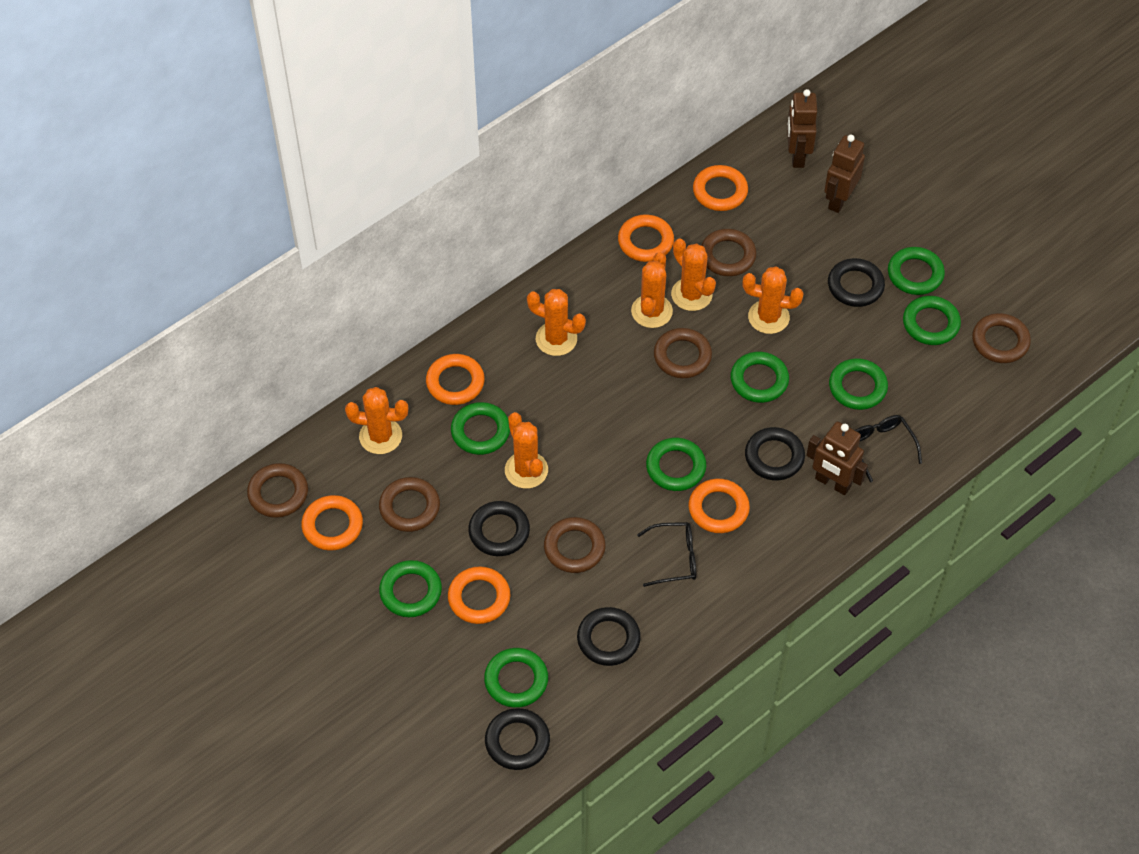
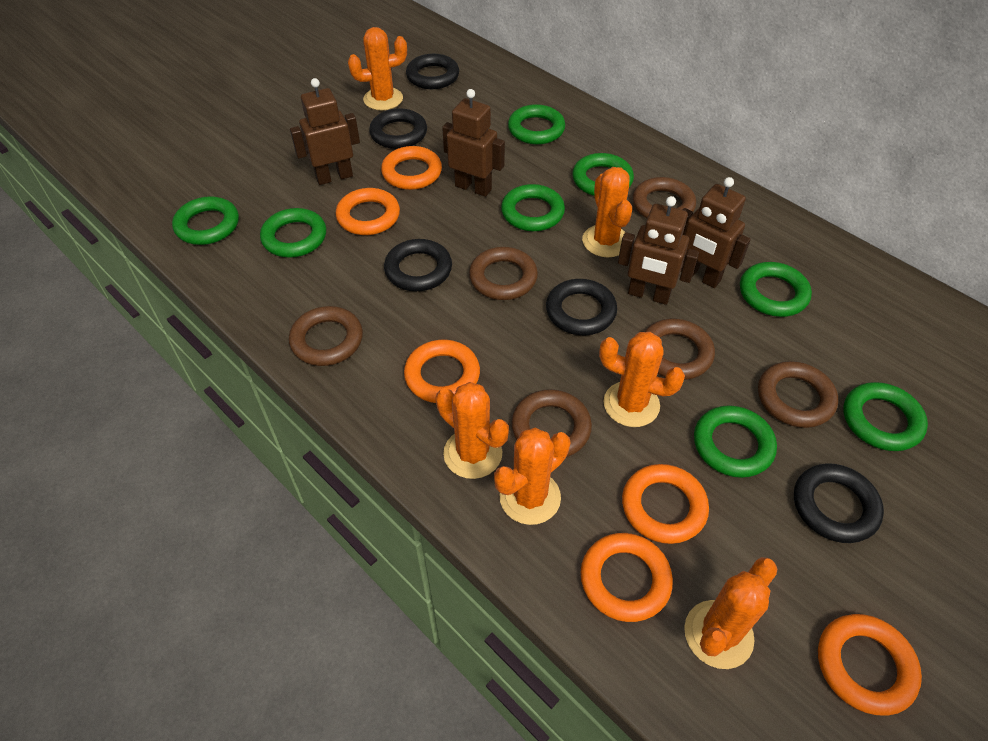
black glasses: 2 -> 0
brown robot: 3 -> 4

